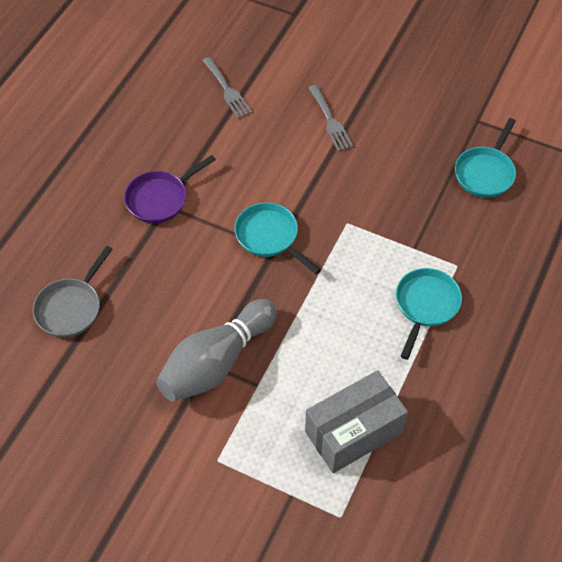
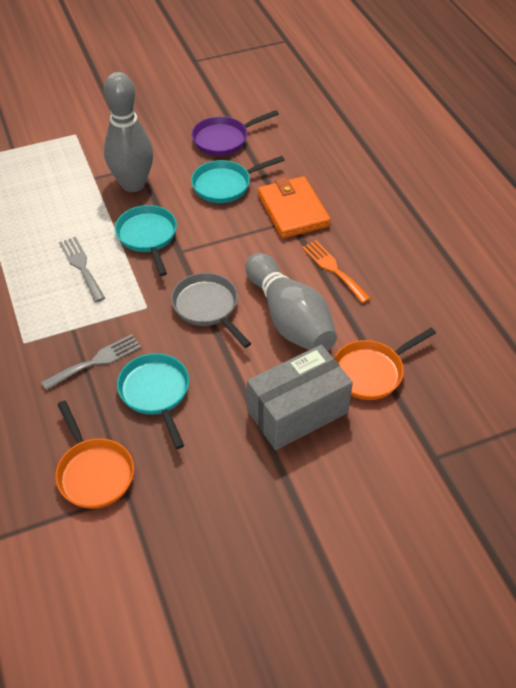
grey bowling pin: 1 -> 2
orange fork: 0 -> 1
orange pan: 0 -> 2
orange wallet: 0 -> 1

